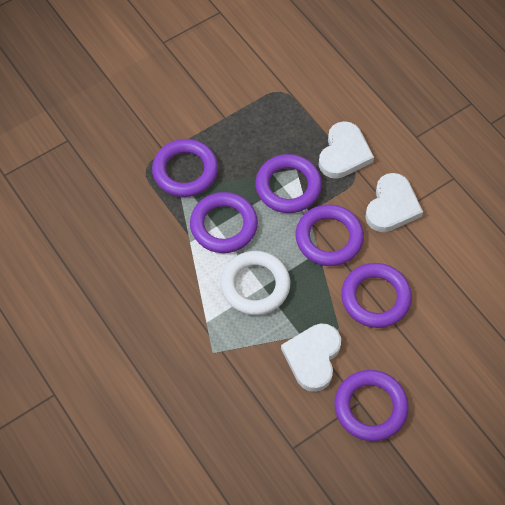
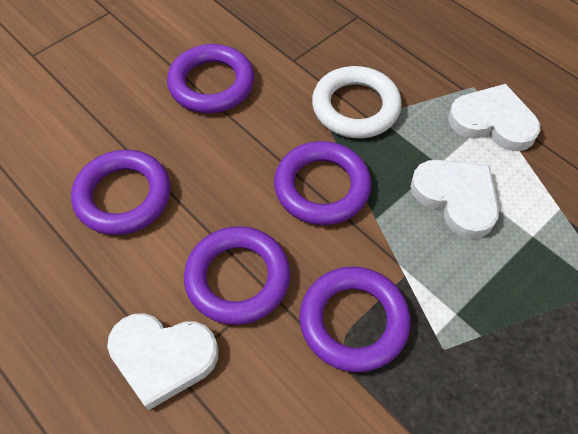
purple ring: 6 -> 5

